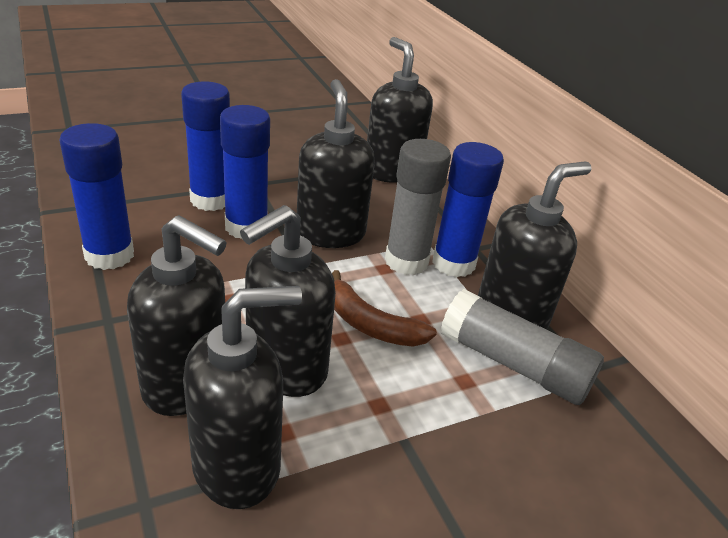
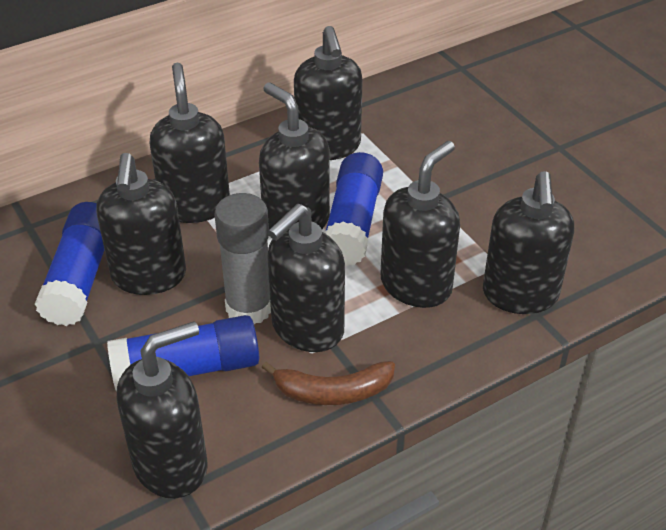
black soap dispenser: 6 -> 8
blue glue stick: 4 -> 3
grey glue stick: 2 -> 1

